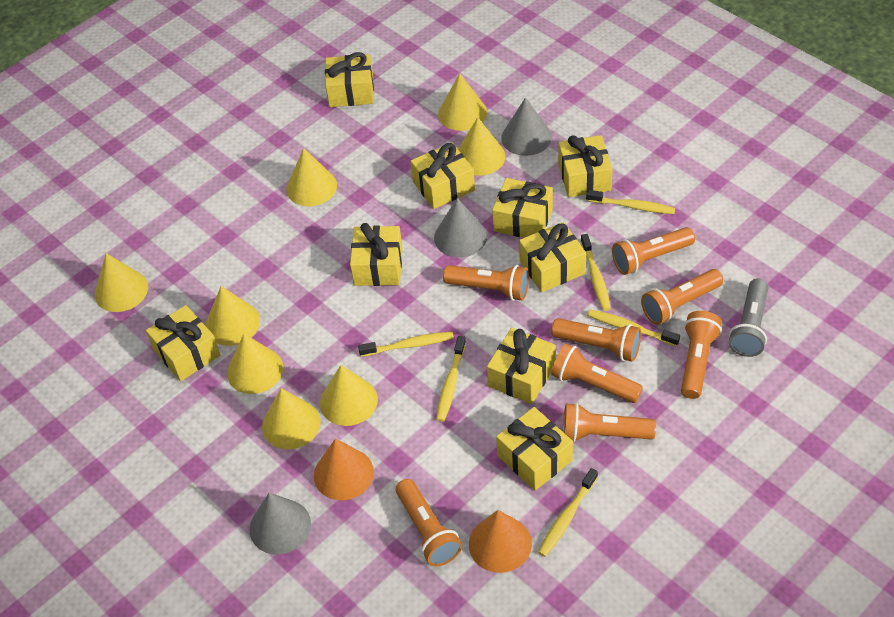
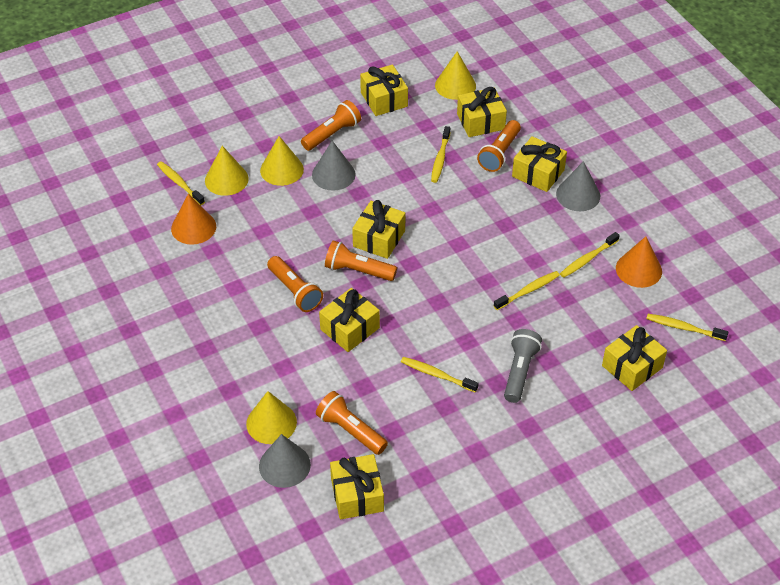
orange flashlight: 8 -> 5
yellow cone: 8 -> 4
yellow gift: 9 -> 7

